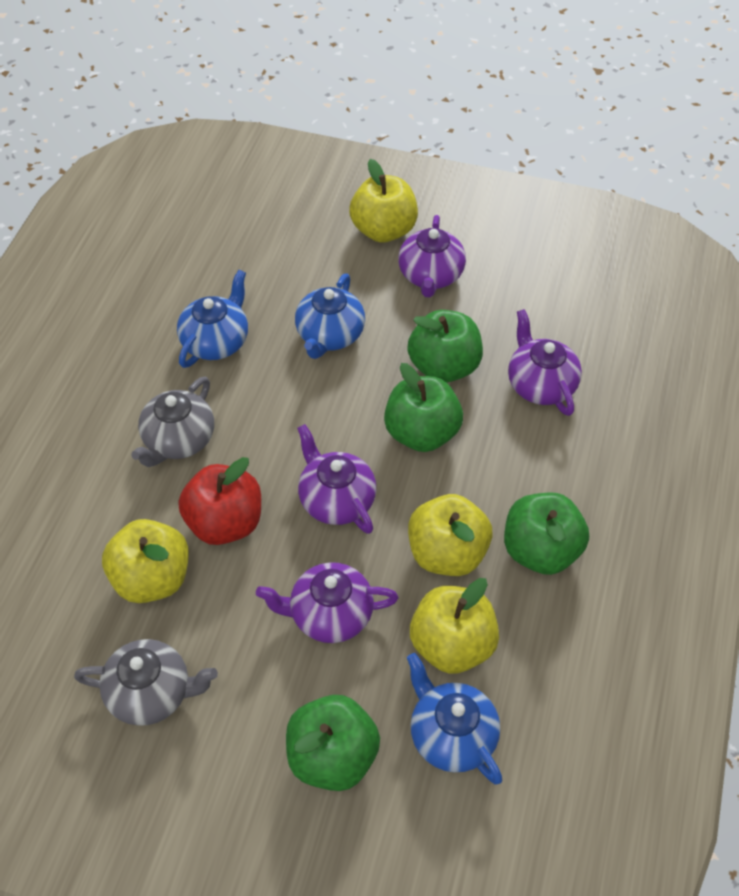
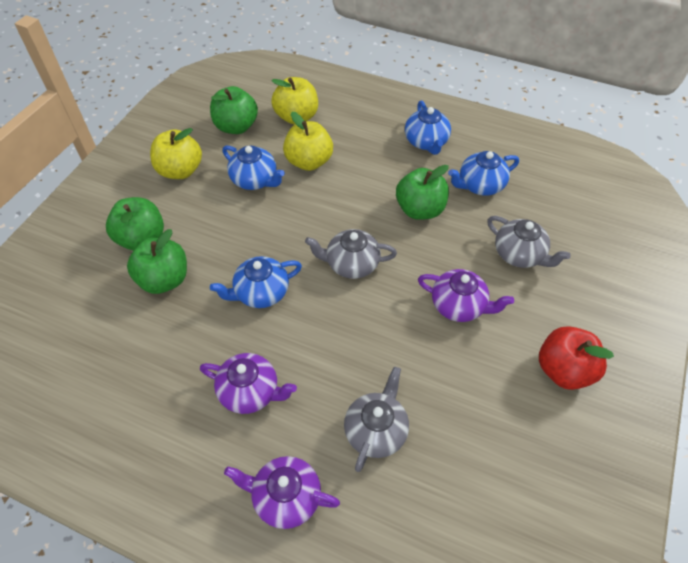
blue teapot: 3 -> 4
grey teapot: 2 -> 3
purple teapot: 4 -> 3
yellow apple: 4 -> 3

